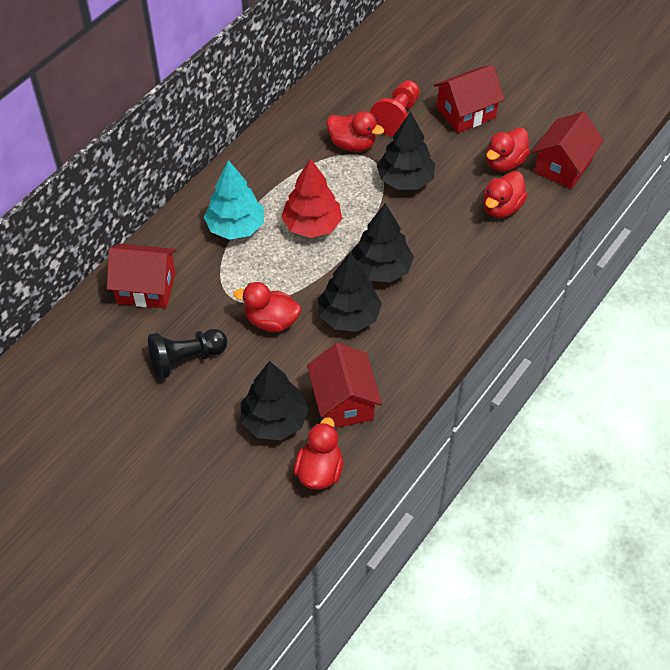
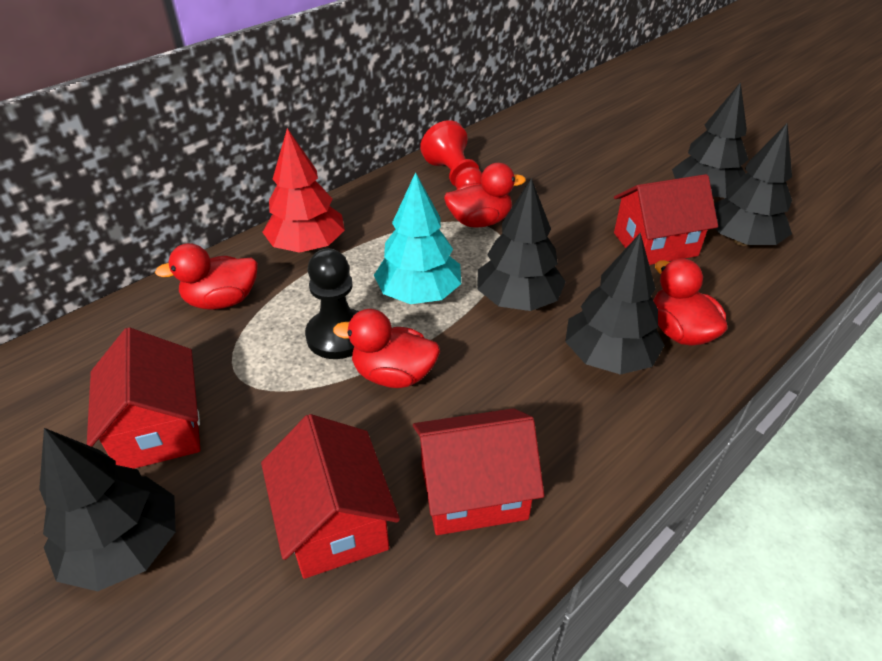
black tree: 4 -> 5
red duck: 5 -> 4

